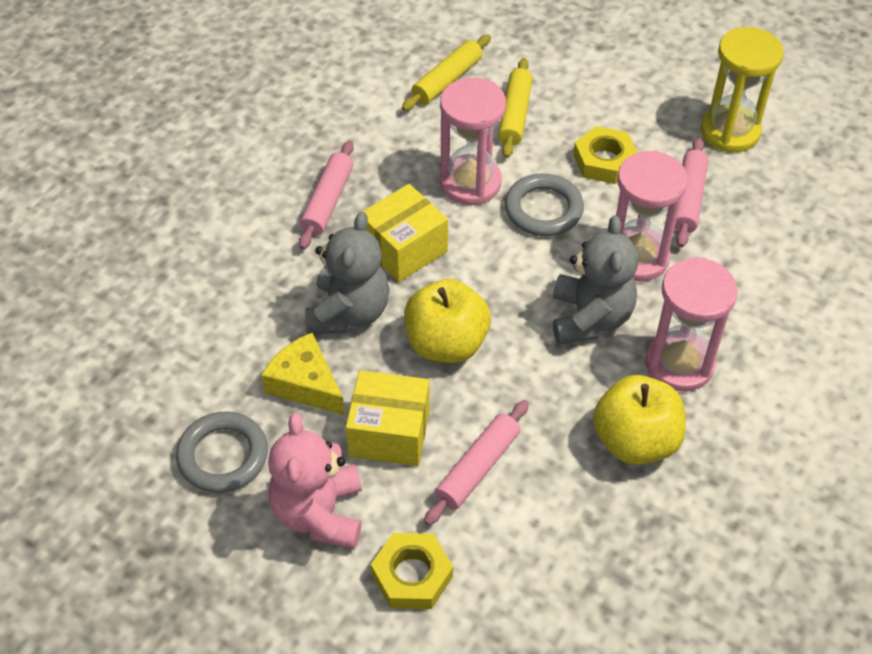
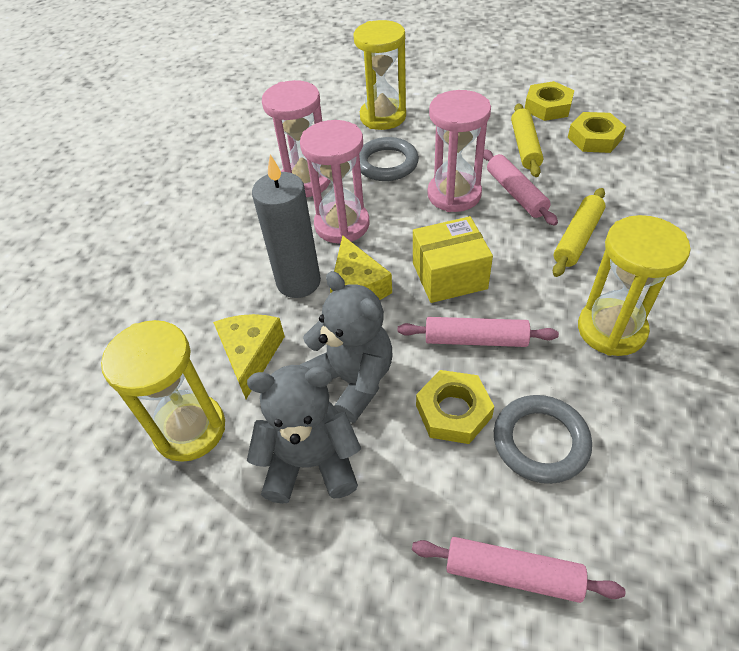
grey candle: 0 -> 1
pink teddy bear: 1 -> 0
yellow apple: 2 -> 0
yellow box: 2 -> 1
yellow cheese: 1 -> 2
yellow hourglass: 1 -> 3
yellow nut: 2 -> 3

